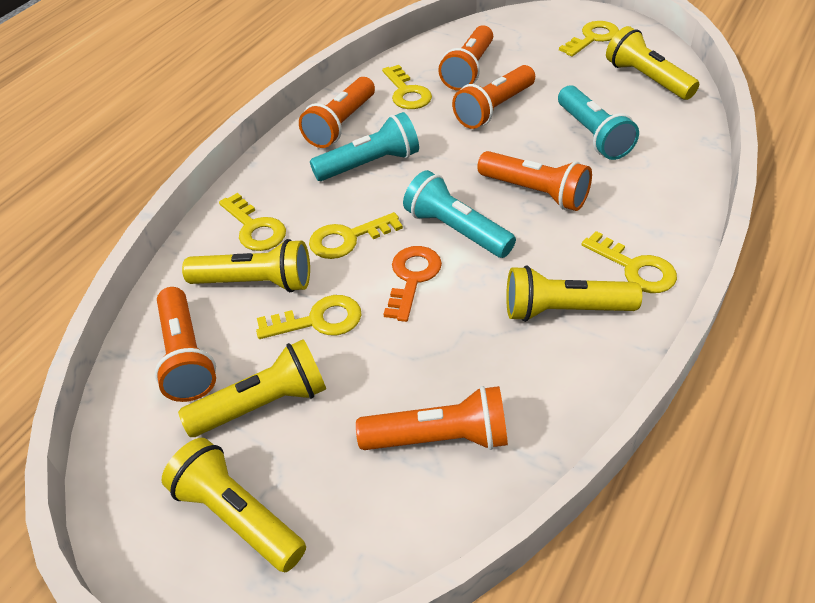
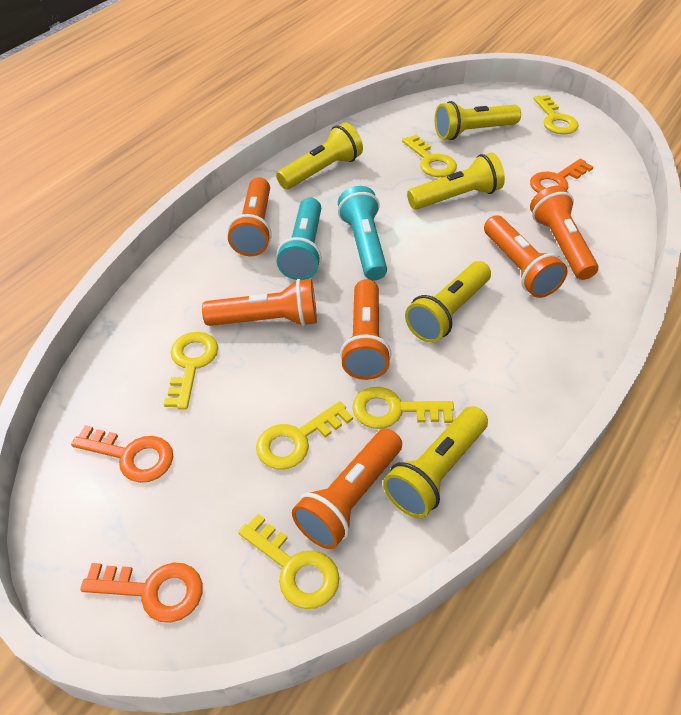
orange key: 1 -> 3
turquoise flashlight: 3 -> 2

